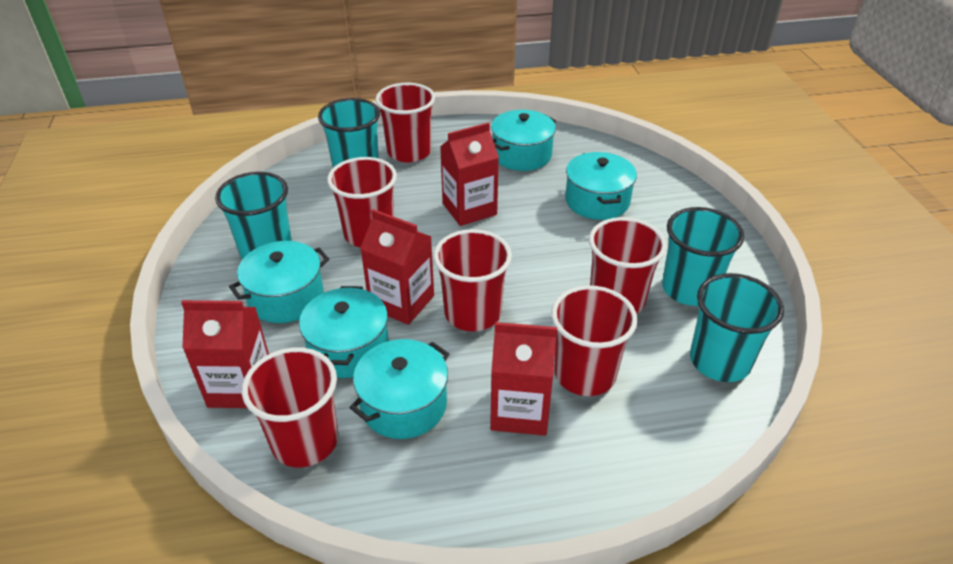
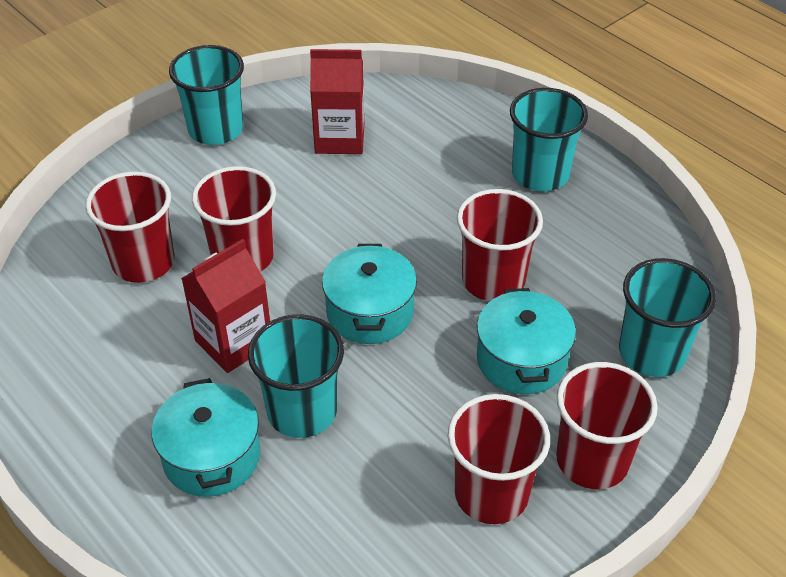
red carton: 4 -> 2
red cup: 6 -> 5
turquoise pot: 5 -> 3

